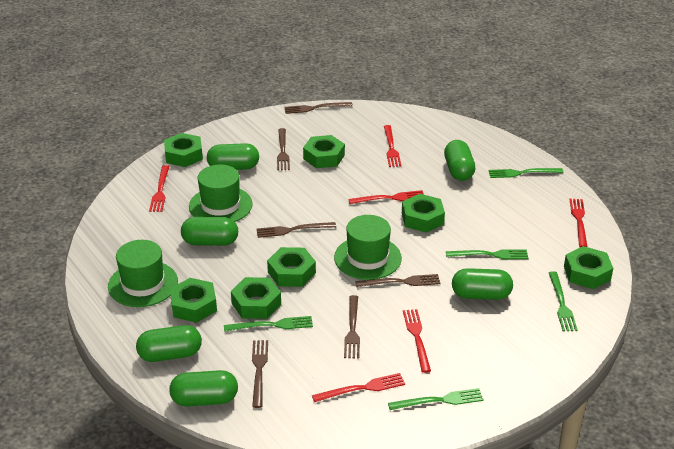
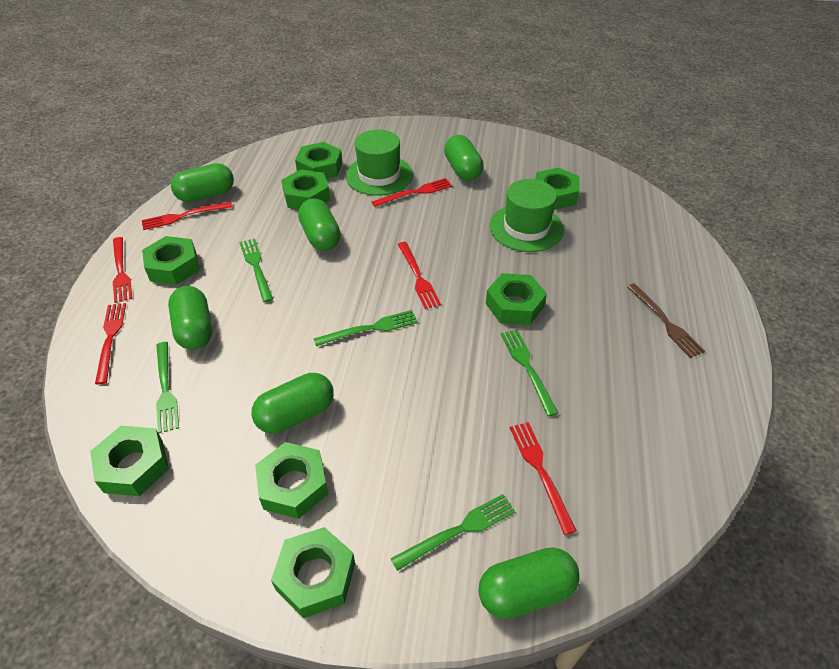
brown fork: 6 -> 1
green hat: 3 -> 2
green nut: 7 -> 8

